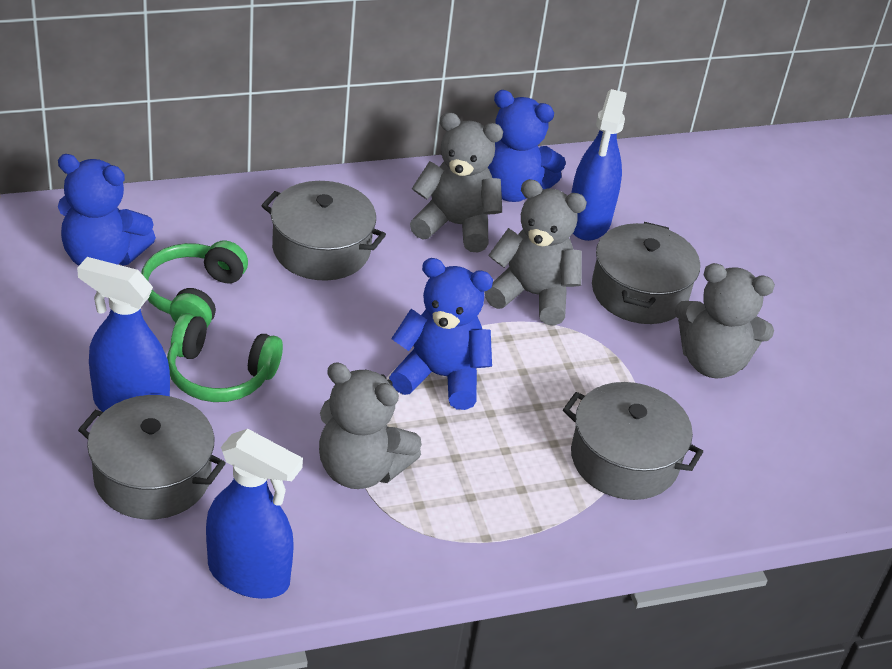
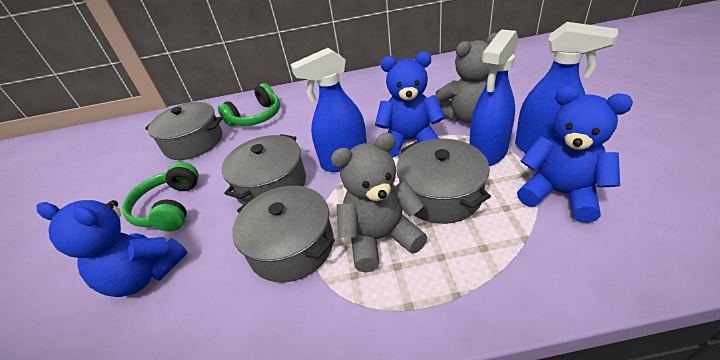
grey teddy bear: 4 -> 2

